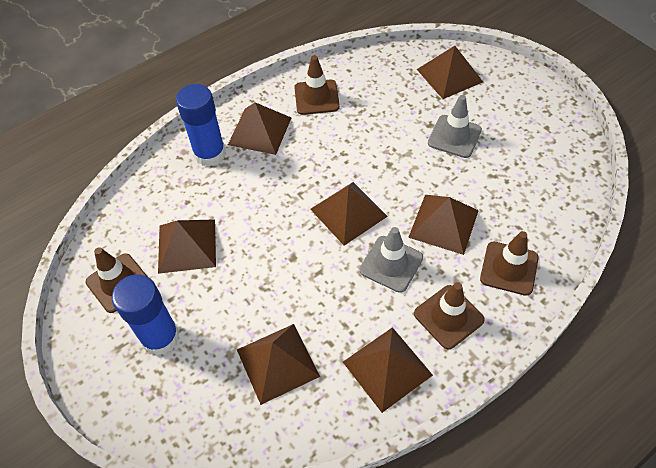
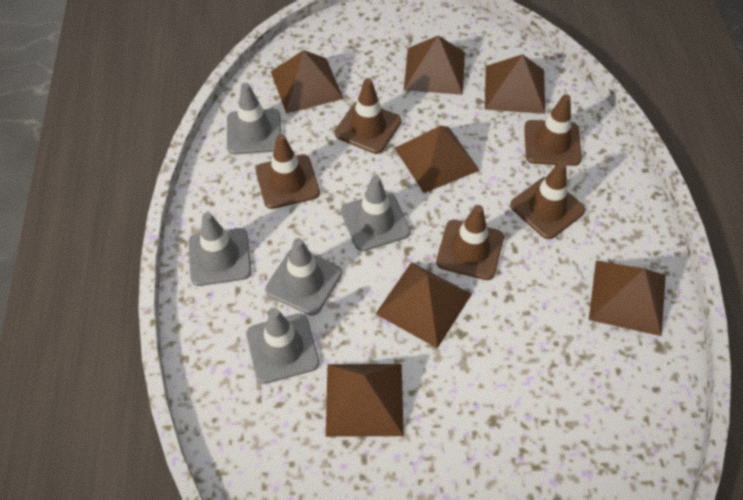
blue glue stick: 2 -> 0
brown traffic cone: 4 -> 5
grey traffic cone: 2 -> 5

